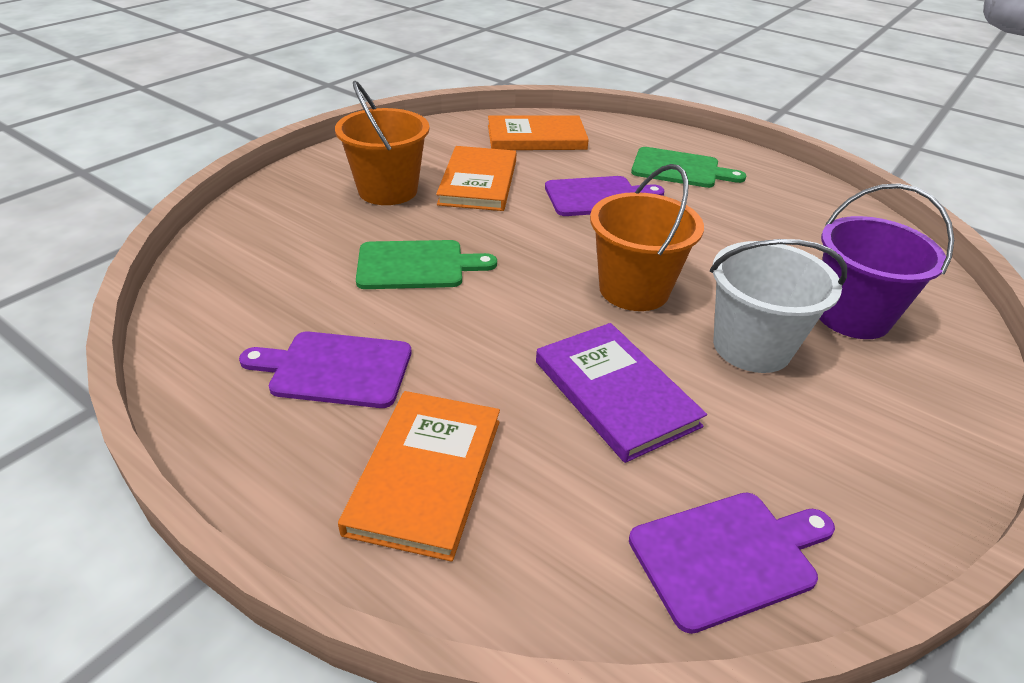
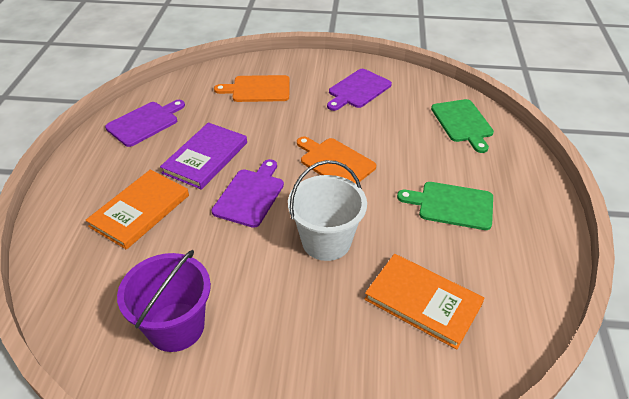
orange book: 3 -> 2
orange bucket: 2 -> 0
orange cutting board: 0 -> 2

